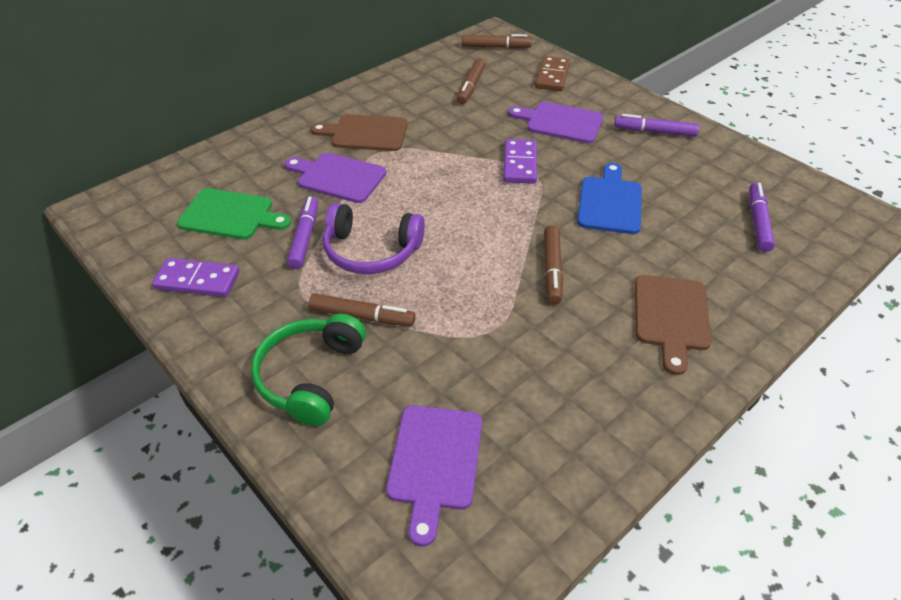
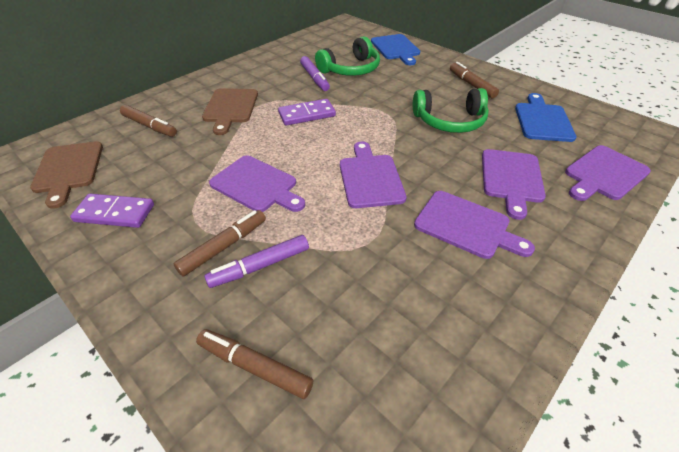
blue cutting board: 1 -> 2
brown domino: 1 -> 0
green cutting board: 1 -> 0
green headphones: 1 -> 2
purple cutting board: 3 -> 5
purple headphones: 1 -> 0
purple marker: 3 -> 2

